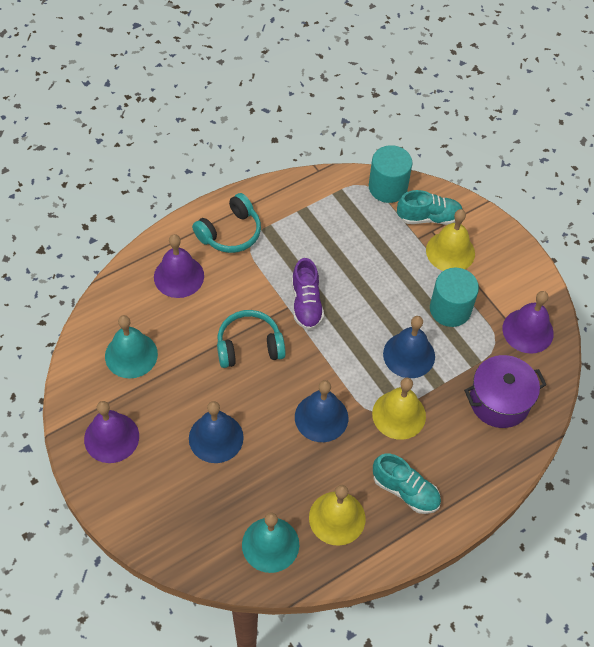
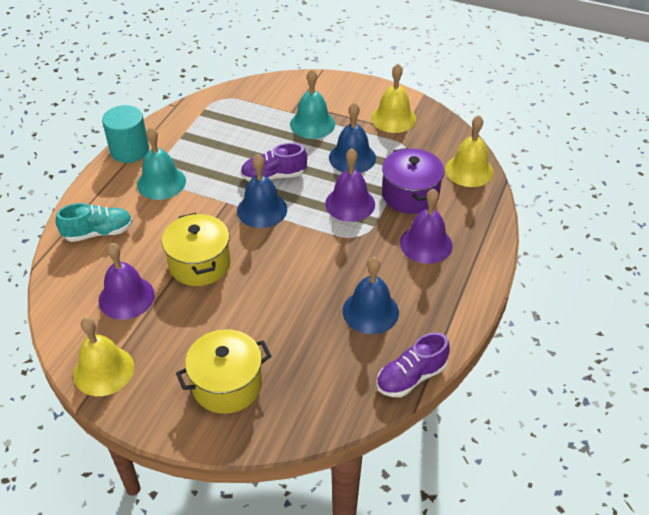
purple shoe: 1 -> 2
turquoise cylinder: 2 -> 1
turquoise headphones: 2 -> 0
turquoise shoe: 2 -> 1
yellow pot: 0 -> 2

